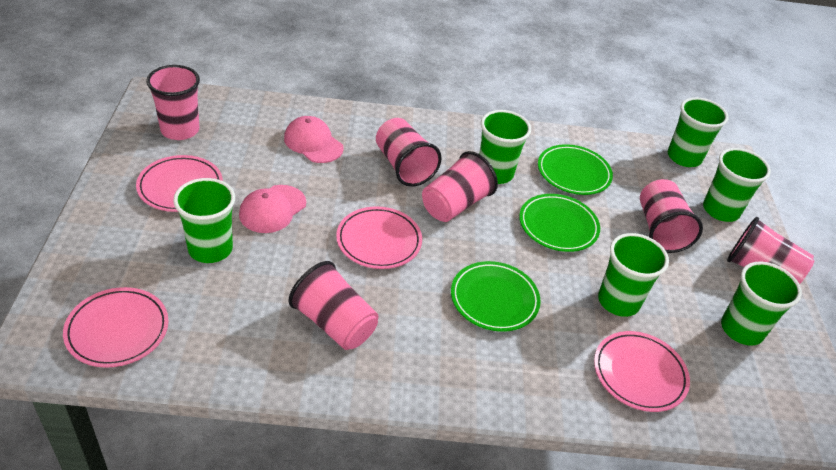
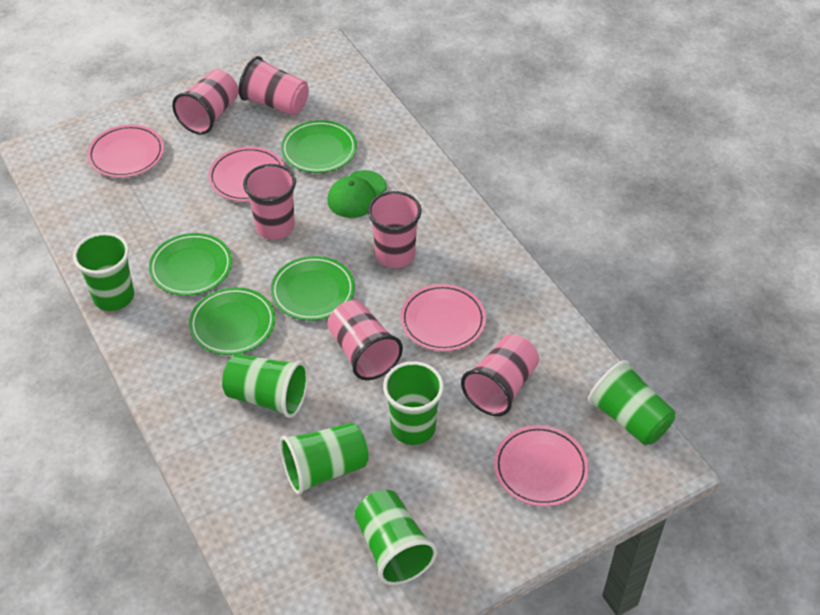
green cap: 0 -> 1
green plate: 3 -> 4
pink cap: 2 -> 0

